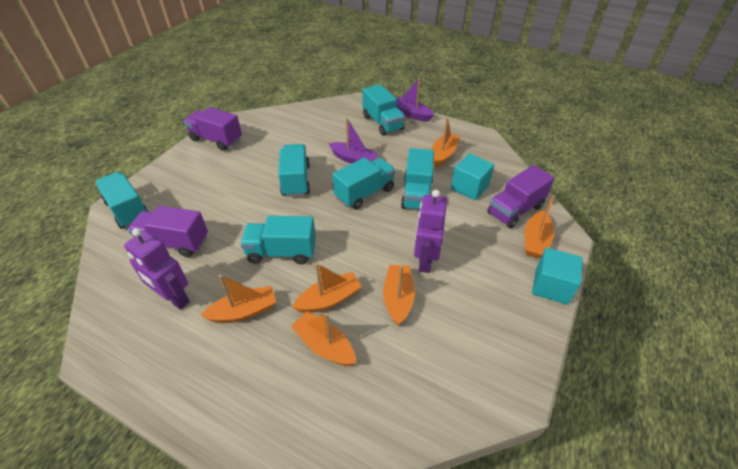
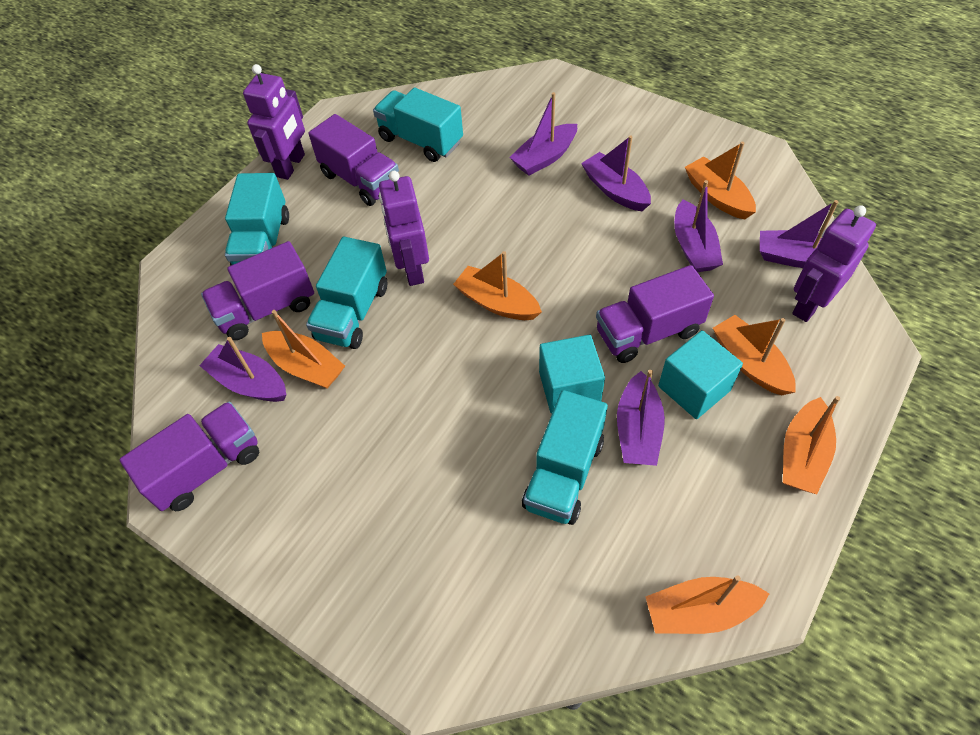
purple boat: 2 -> 6
purple robot: 2 -> 3
purple truck: 3 -> 4
turquoise truck: 6 -> 4

